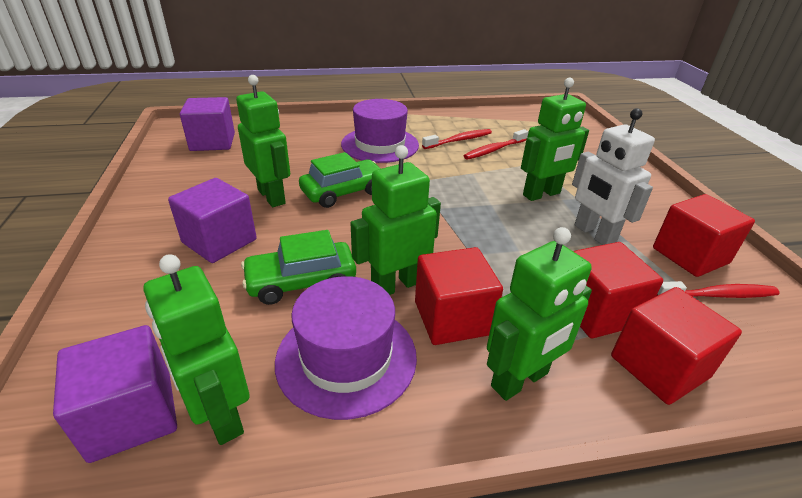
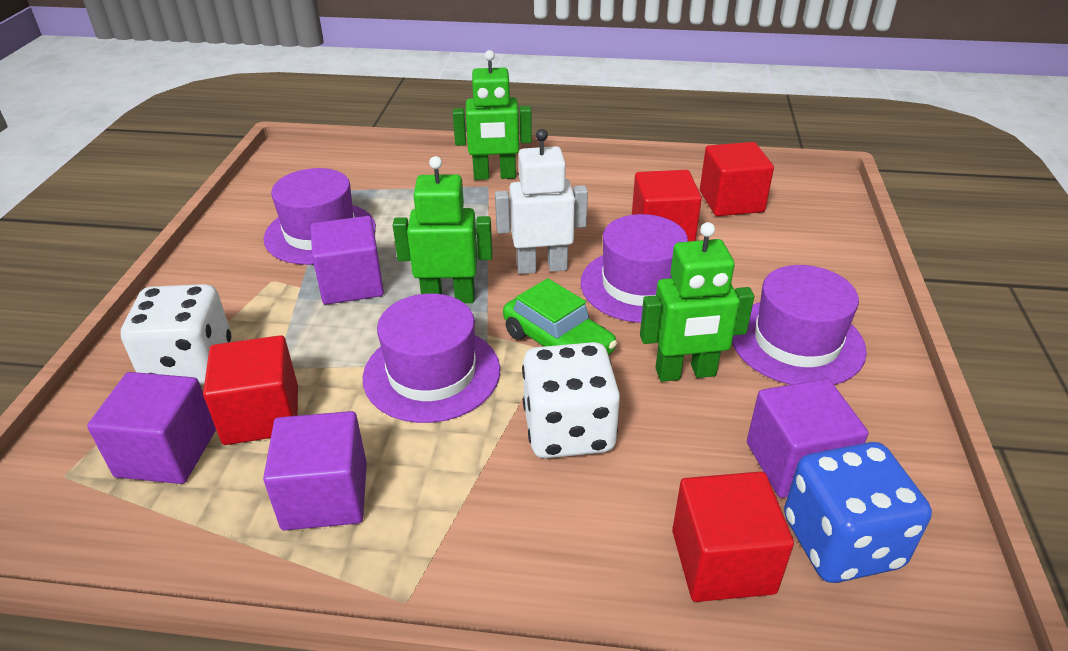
blue dice: 0 -> 1
green car: 2 -> 1
green robot: 5 -> 3
purple cube: 3 -> 4
purple hat: 2 -> 4
red toothbrush: 3 -> 0
white dice: 0 -> 2

